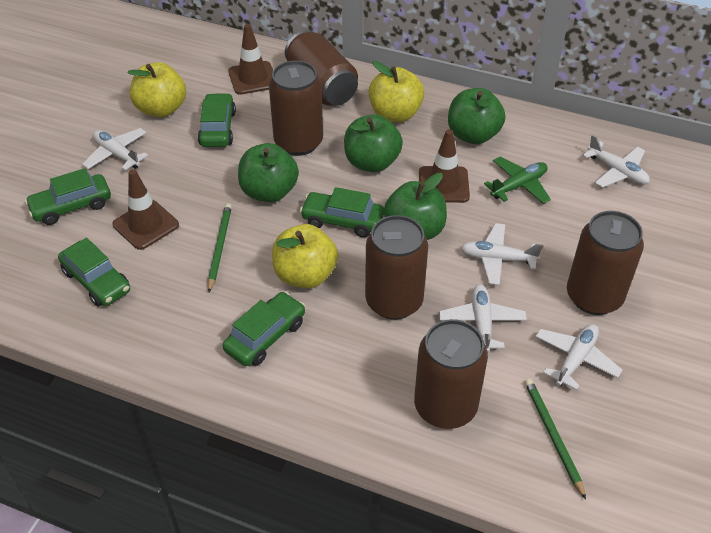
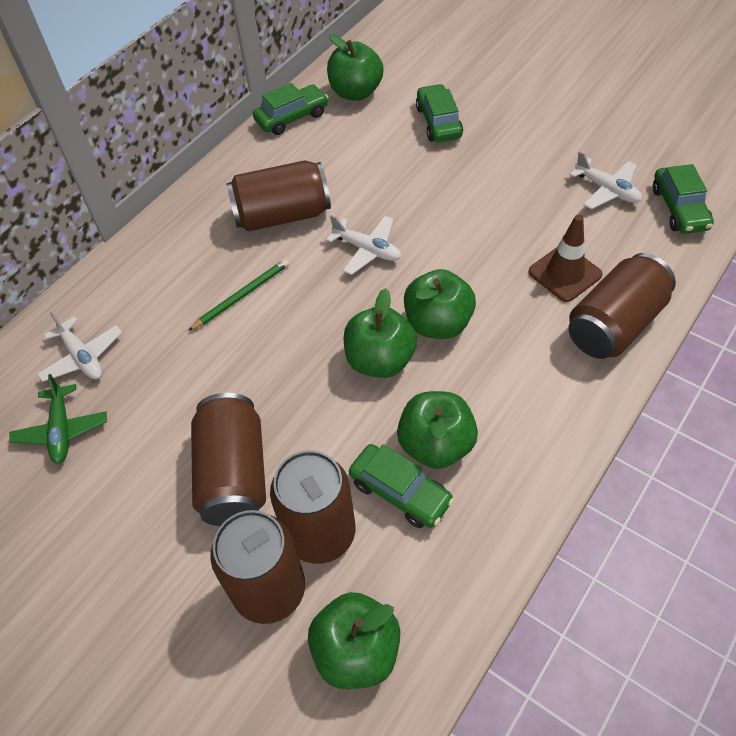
brown traffic cone: 3 -> 1
green apple: 4 -> 5
green car: 5 -> 4
green pencil: 2 -> 1
white plane: 5 -> 3
yellow apple: 3 -> 0

